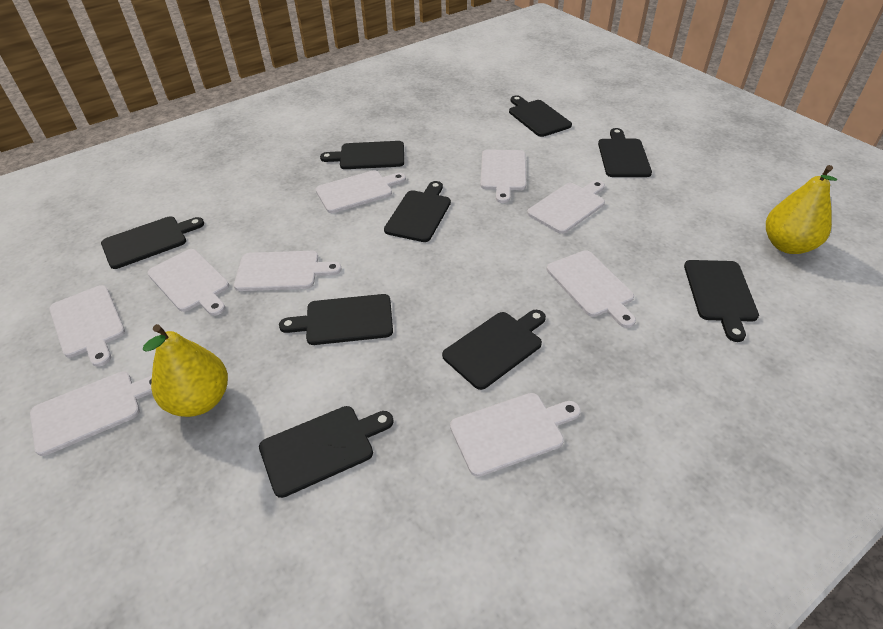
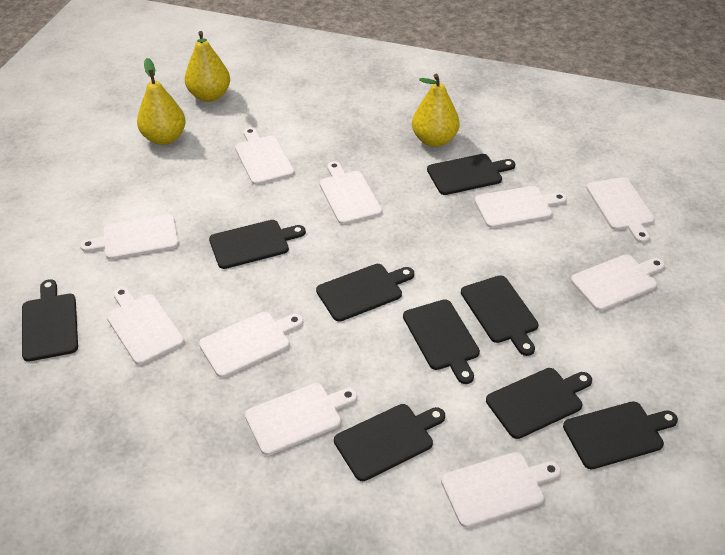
white cutting board: 9 -> 10
yellow pear: 2 -> 3

